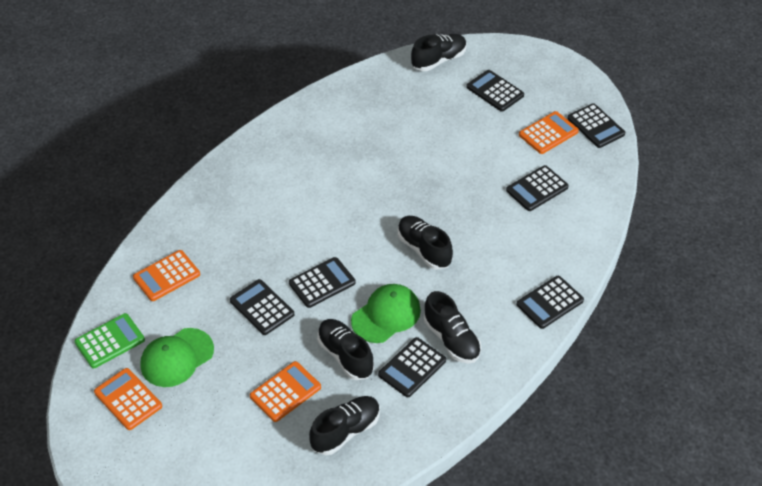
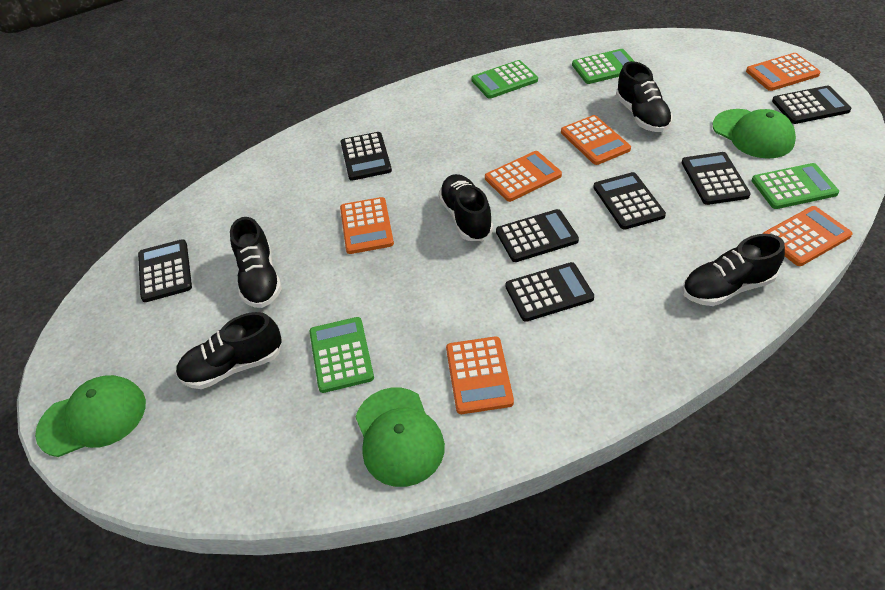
green calculator: 1 -> 4
green cap: 2 -> 3
orange calculator: 4 -> 6

